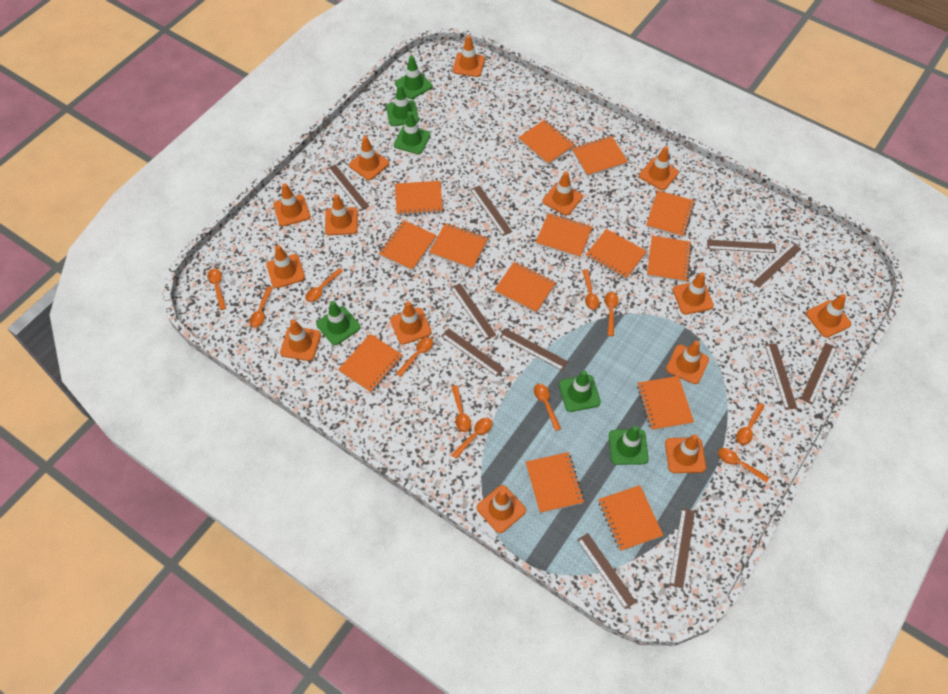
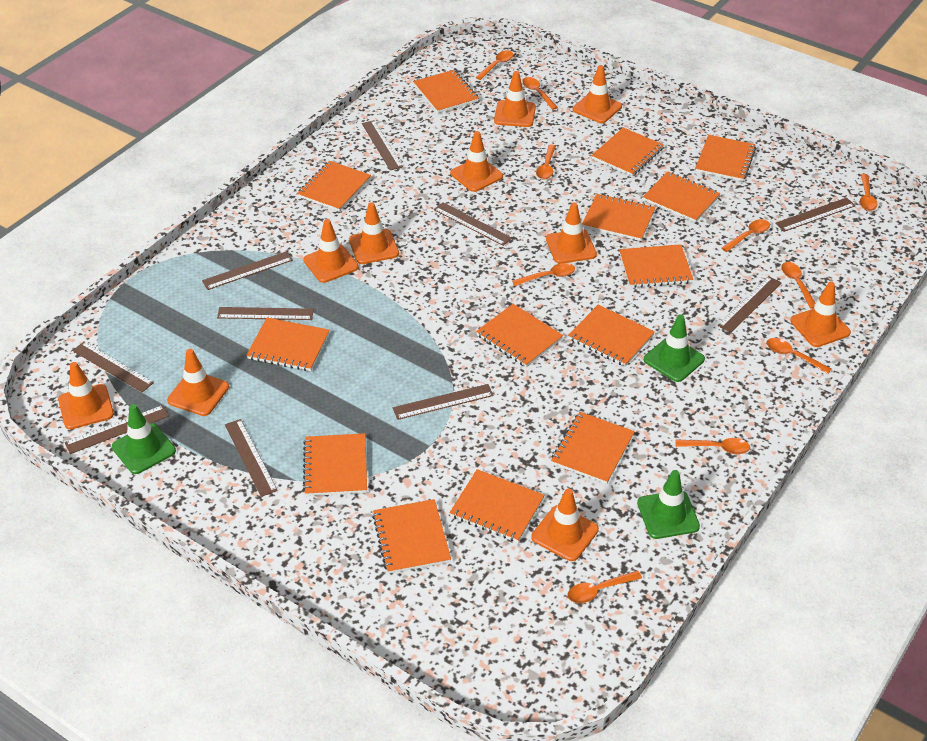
brown ruler: 11 -> 10
green traffic cone: 6 -> 3
orange spoon: 11 -> 10
orange traffic cone: 14 -> 10

